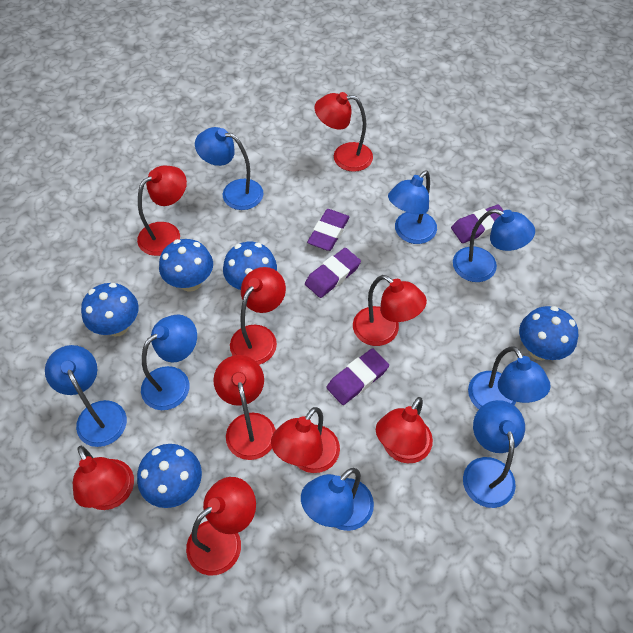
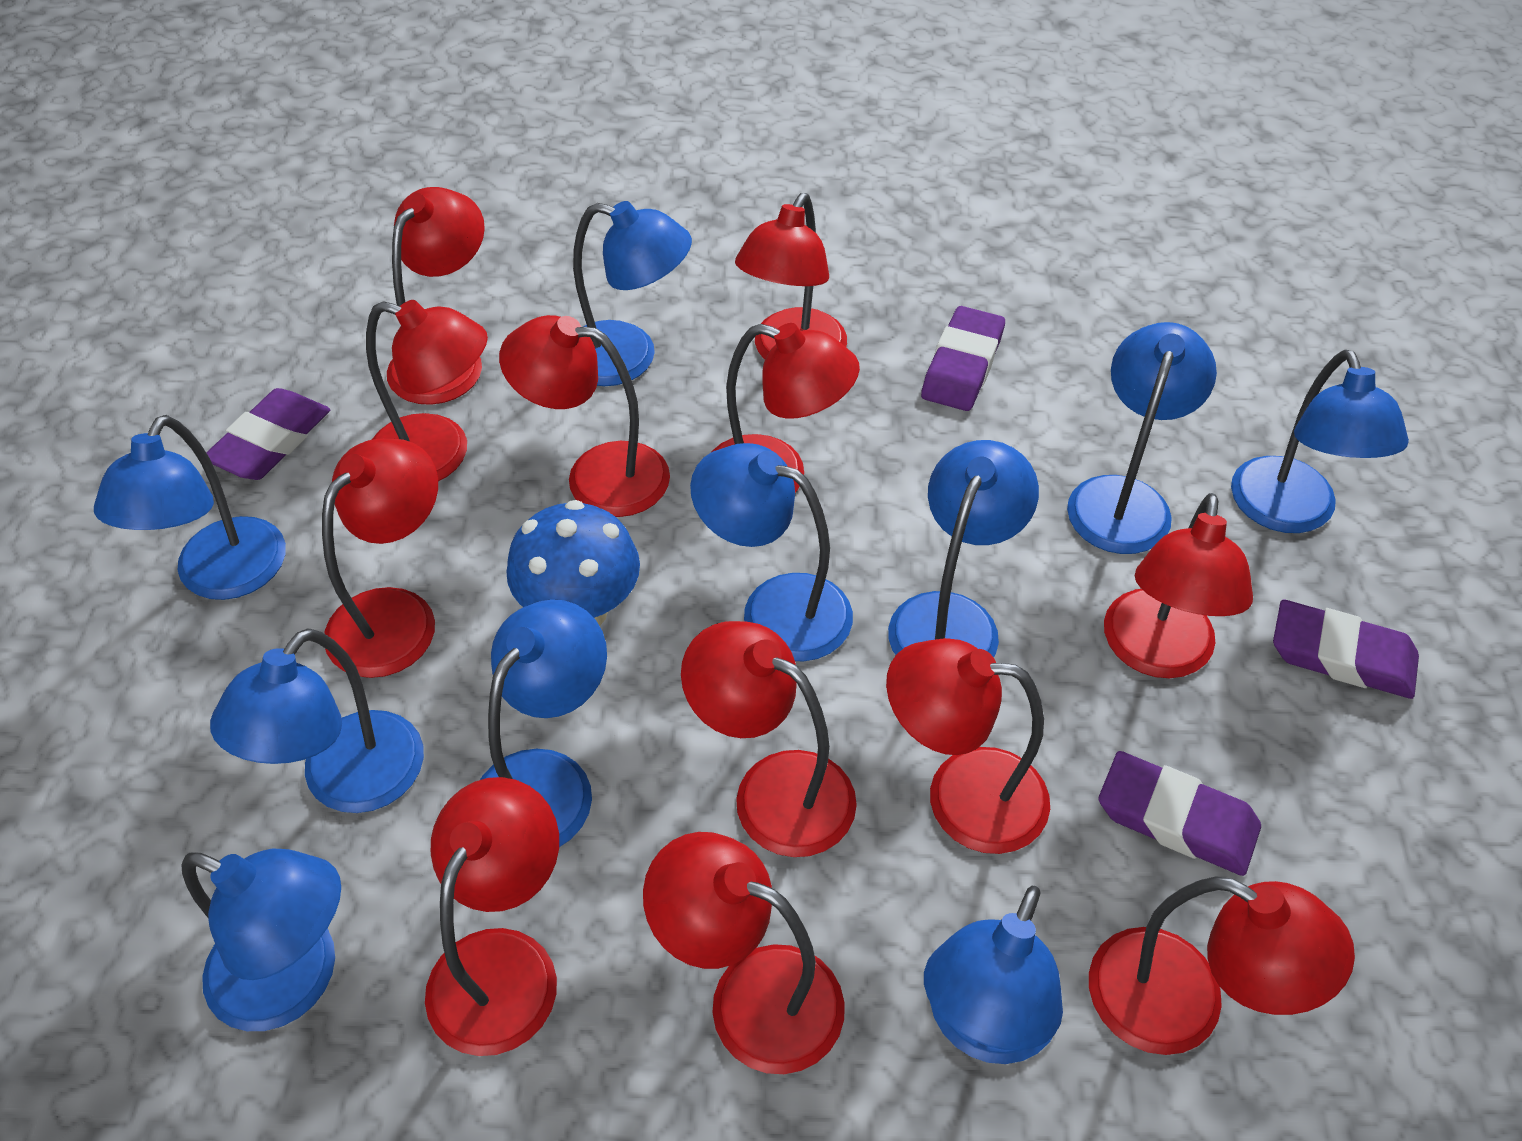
blue lamp: 8 -> 10
blue mushroom: 5 -> 1
red lamp: 9 -> 12

